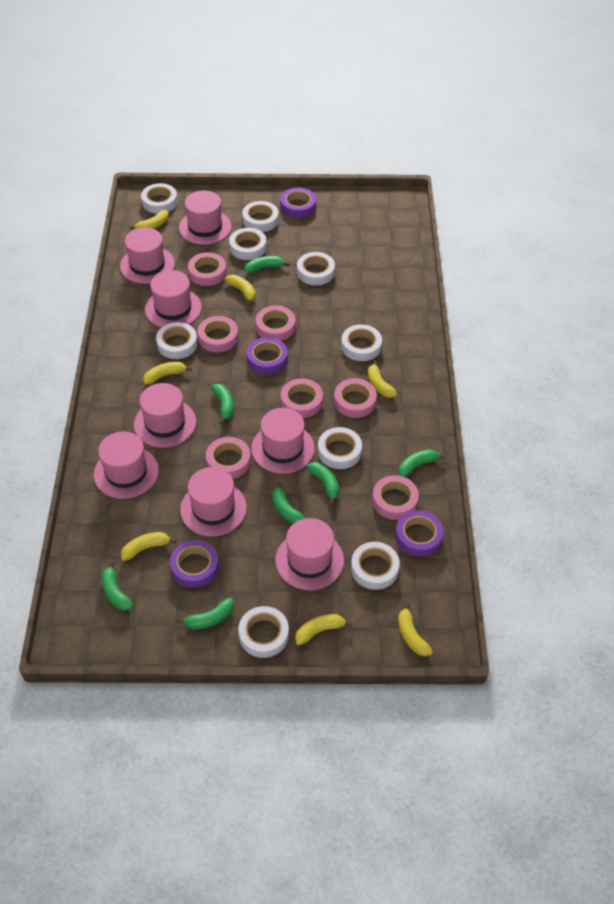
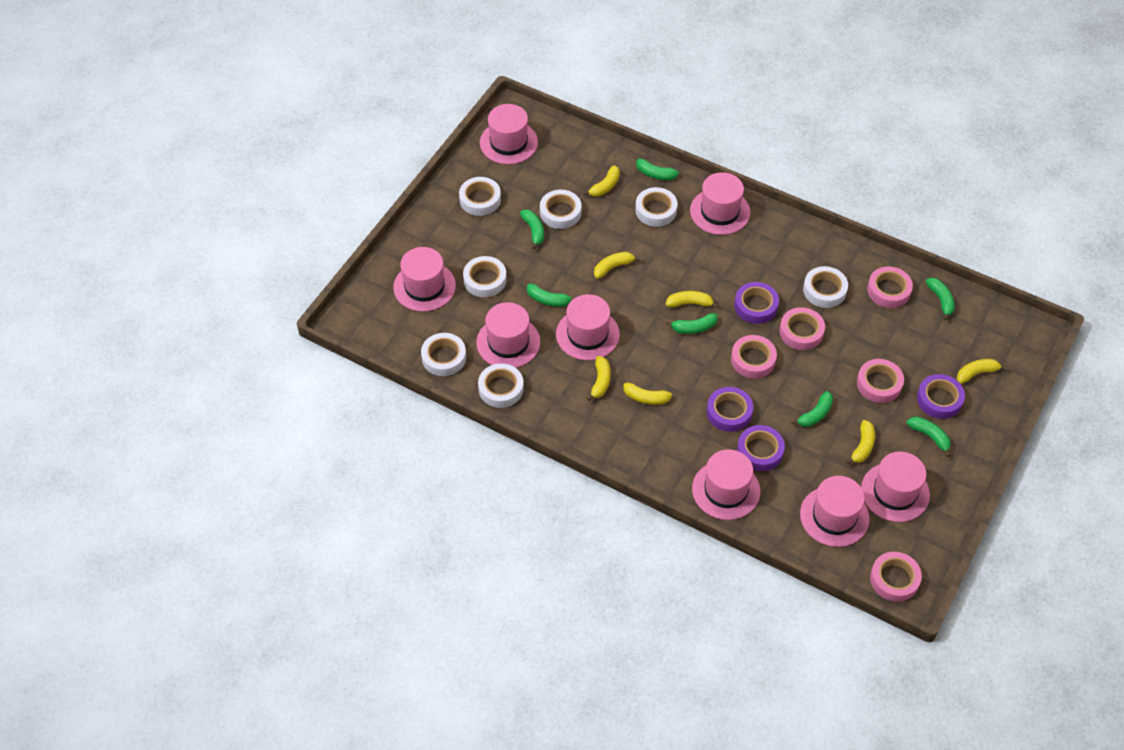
pink tape: 7 -> 5
white tape: 9 -> 7

